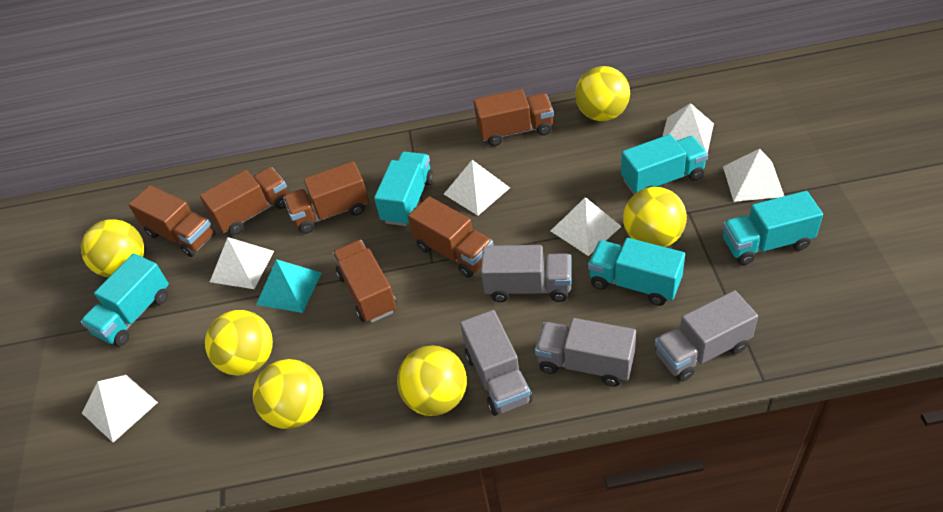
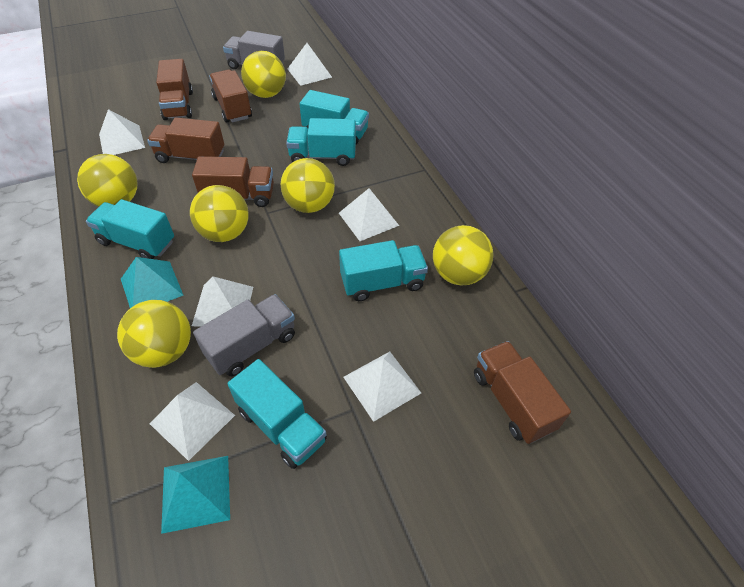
brown truck: 6 -> 5
grey truck: 4 -> 2
turquoise pyramid: 1 -> 2

